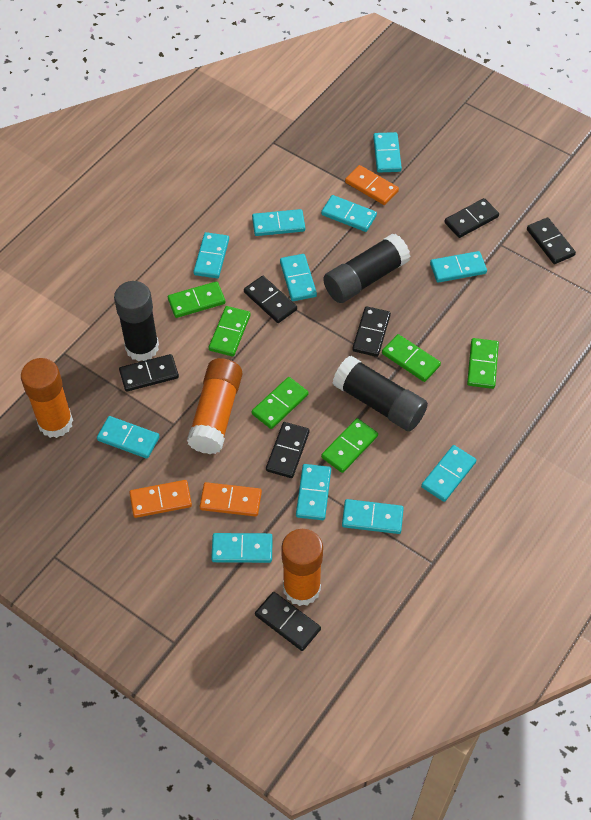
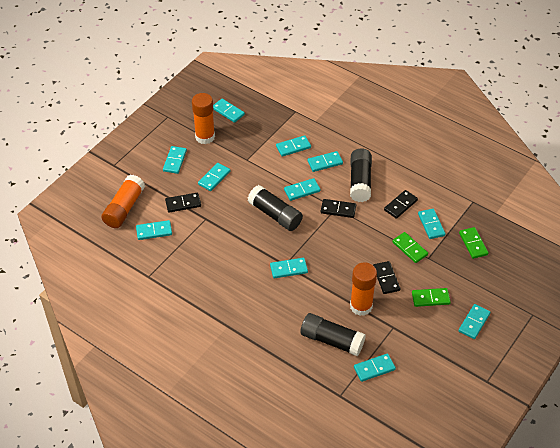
black domino: 7 -> 4
green domino: 6 -> 3
orange domino: 3 -> 0

